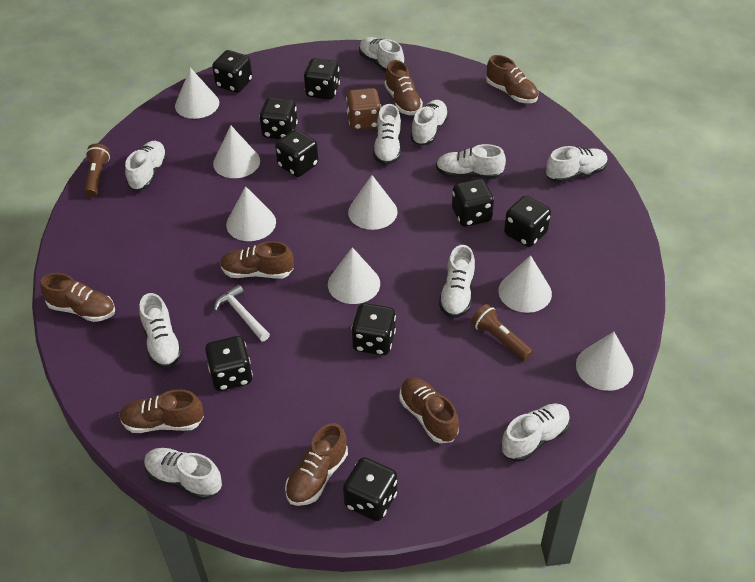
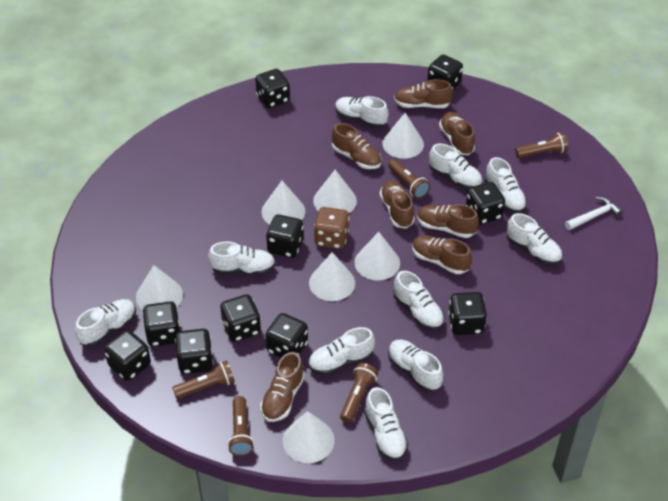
black dice: 9 -> 10
brown flashlight: 2 -> 5

